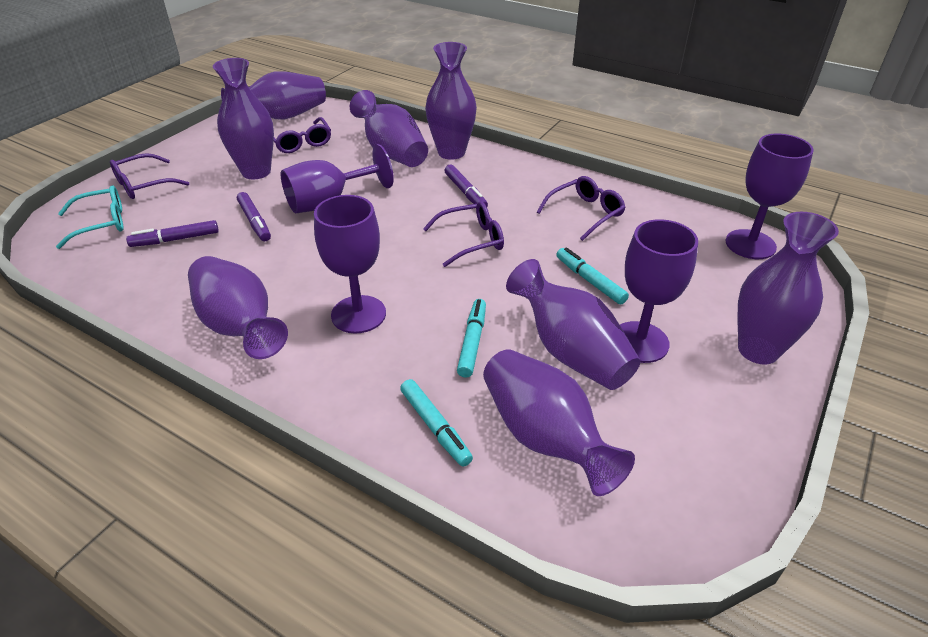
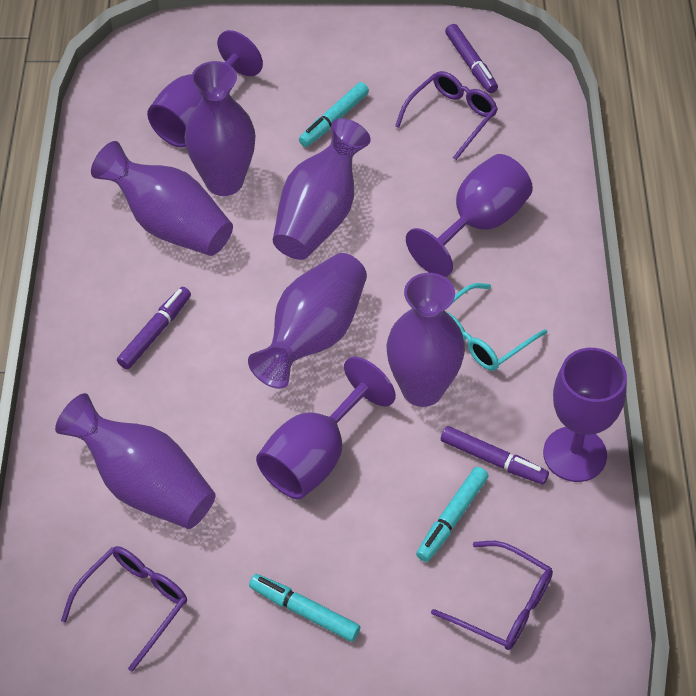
purple glasses: 4 -> 3
purple vase: 8 -> 6

